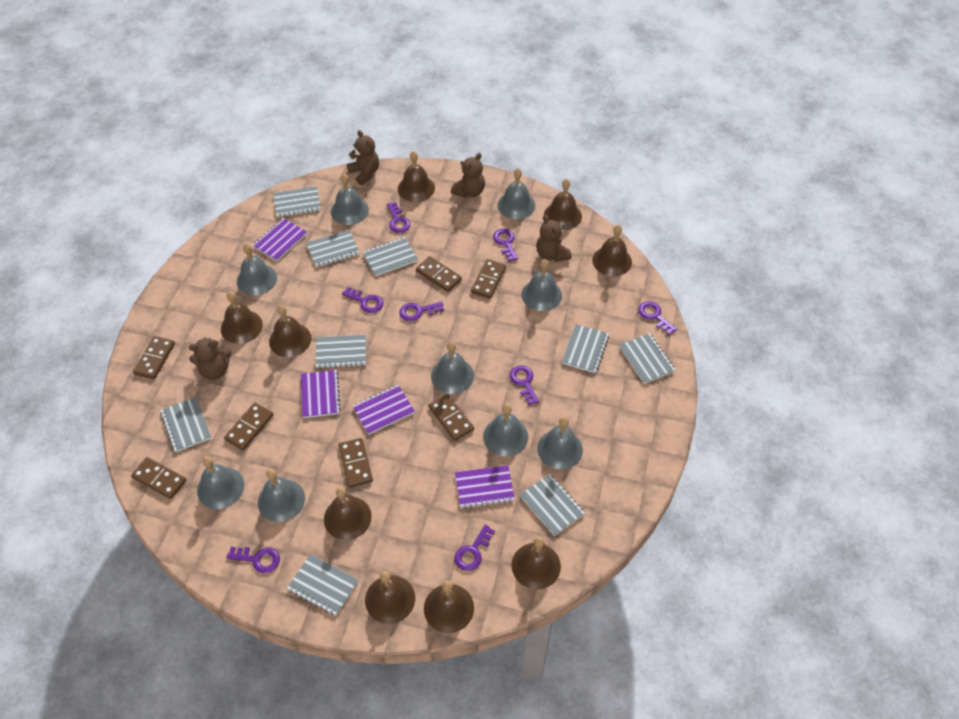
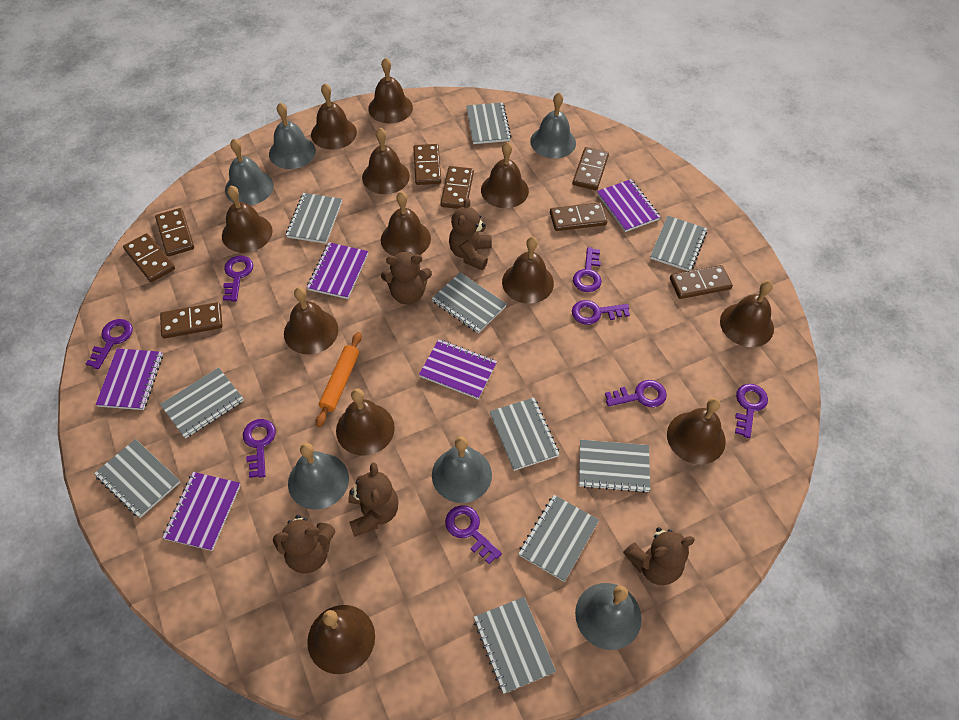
brown bell: 9 -> 12
brown domino: 7 -> 8
brown teddy bear: 4 -> 5
grey bell: 9 -> 6
grey notebook: 9 -> 10
orange rolling pin: 0 -> 1
purple notebook: 4 -> 5

